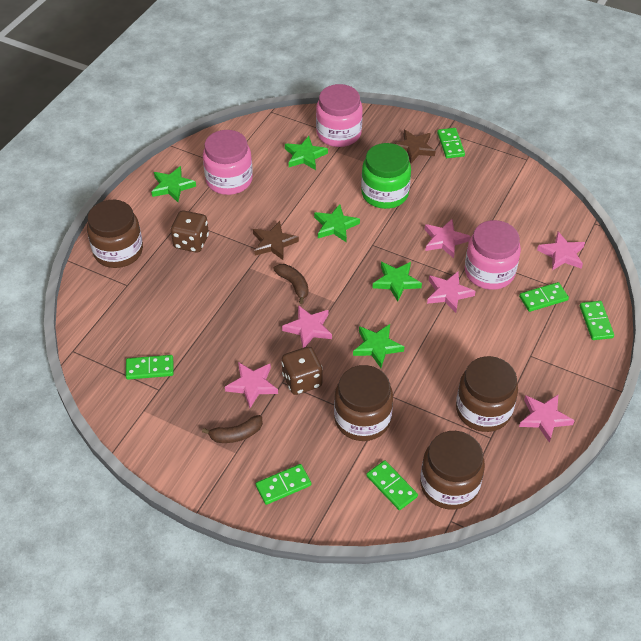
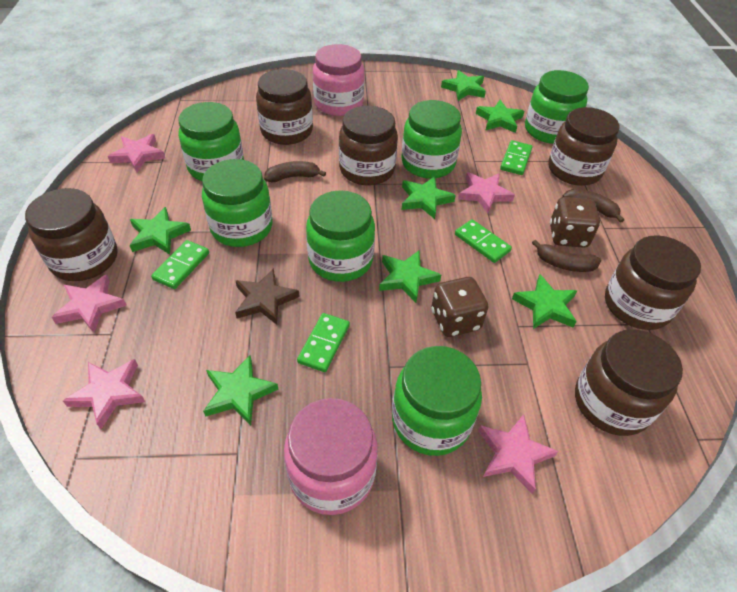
brown banana: 2 -> 3
brown jar: 4 -> 6
brown star: 2 -> 1
green domino: 6 -> 4
green jar: 1 -> 6
green star: 5 -> 7
pink jar: 3 -> 2
pink star: 6 -> 5

